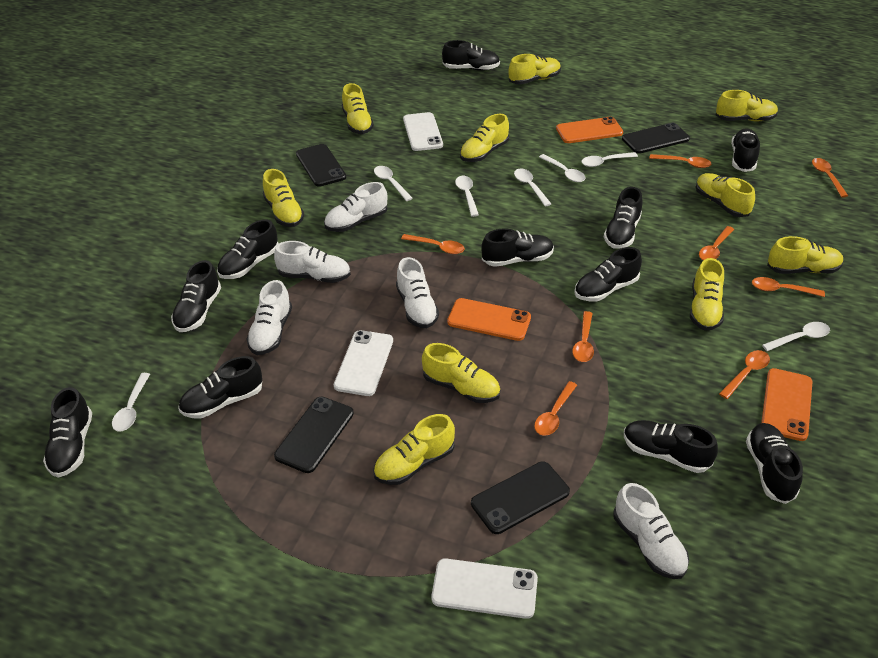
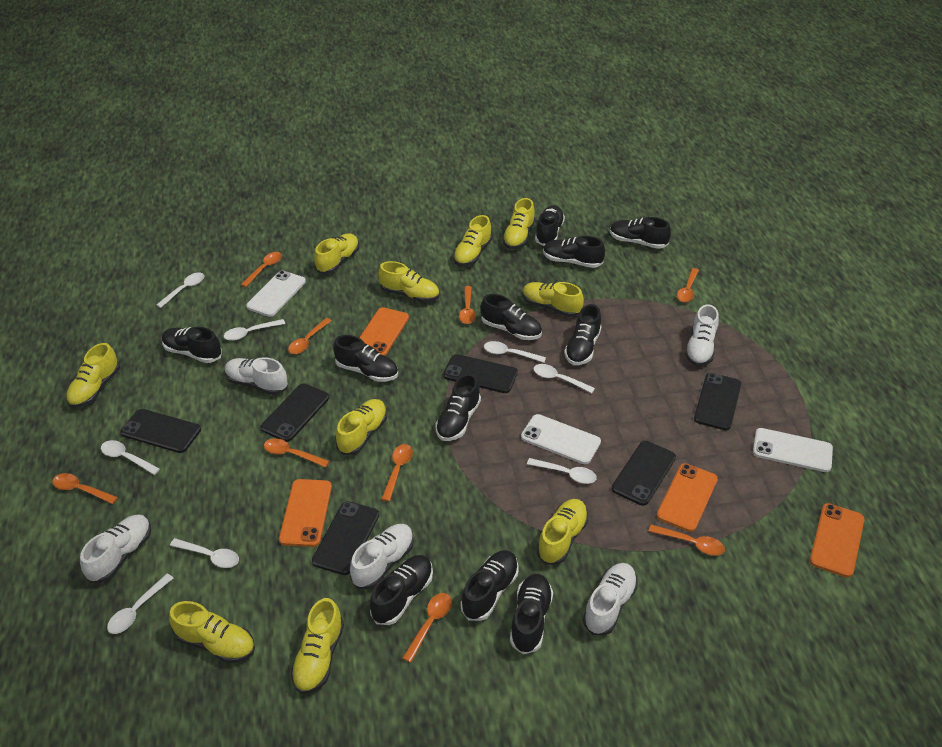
black phone: 4 -> 6
orange phone: 3 -> 4
orange spoon: 8 -> 9
white spoon: 7 -> 8

